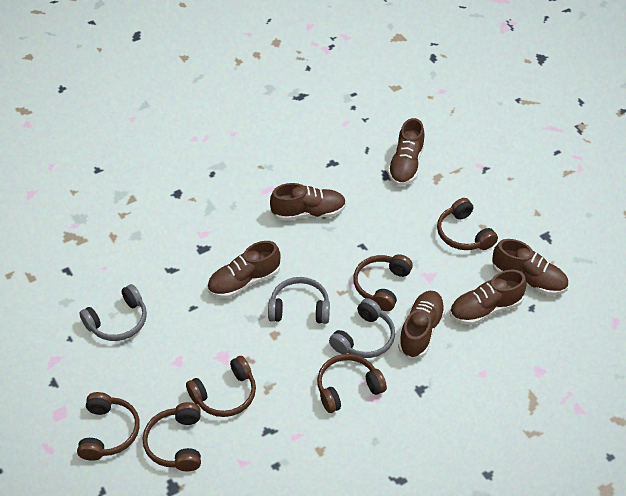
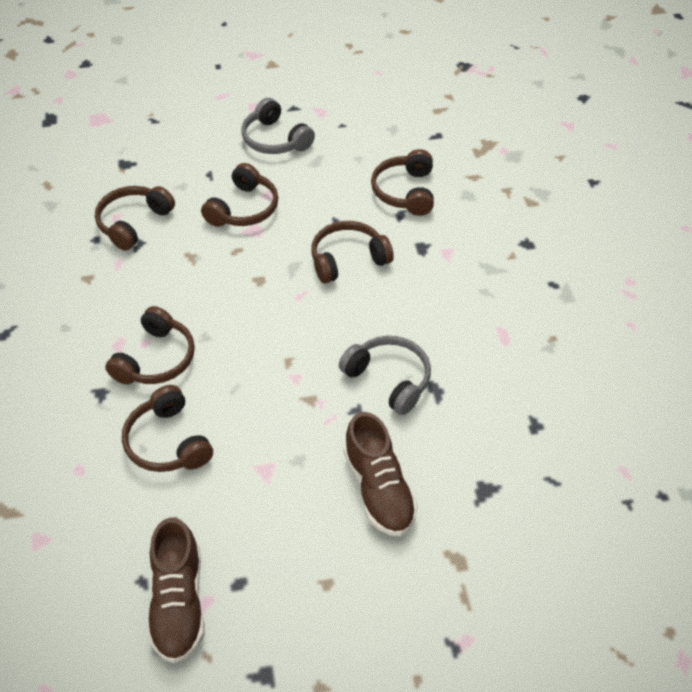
brown shoe: 6 -> 2
grey headphones: 3 -> 2

